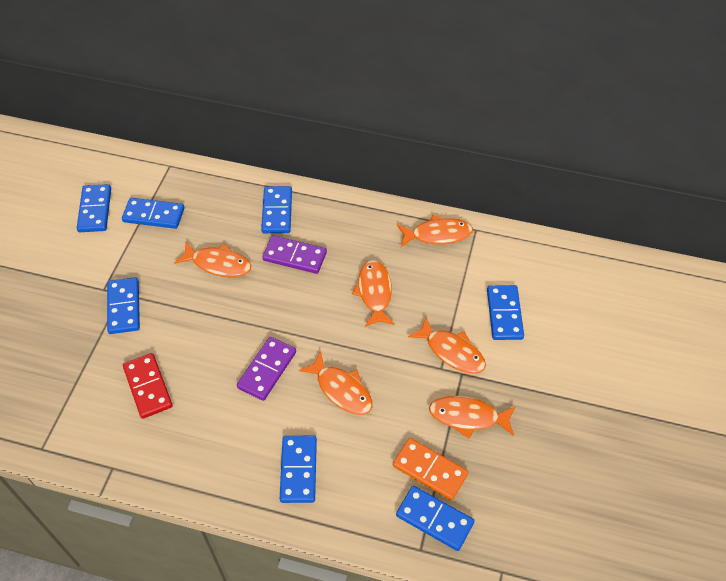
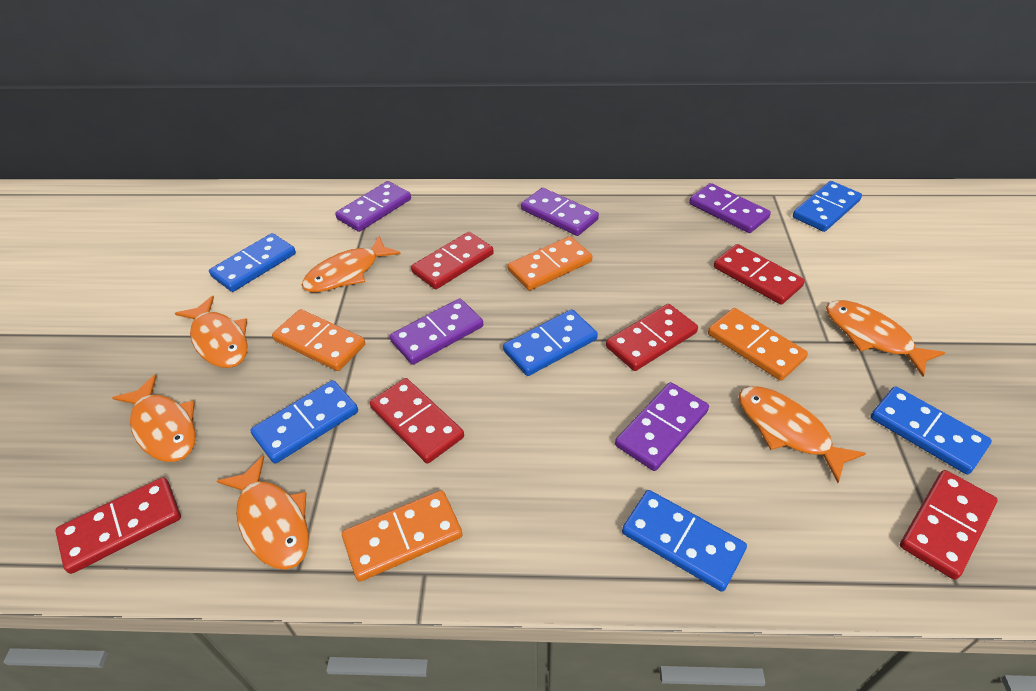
blue domino: 7 -> 6
orange domino: 1 -> 4
purple domino: 2 -> 5
red domino: 1 -> 6

